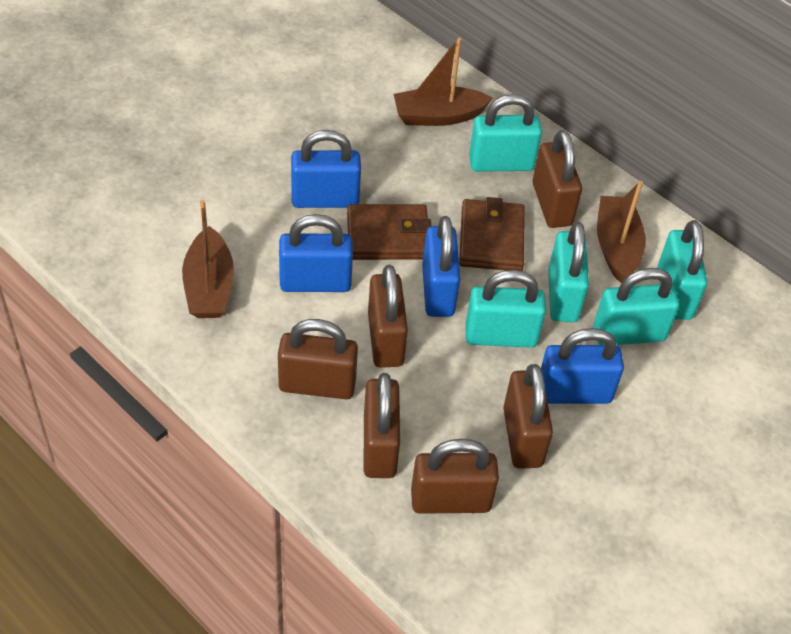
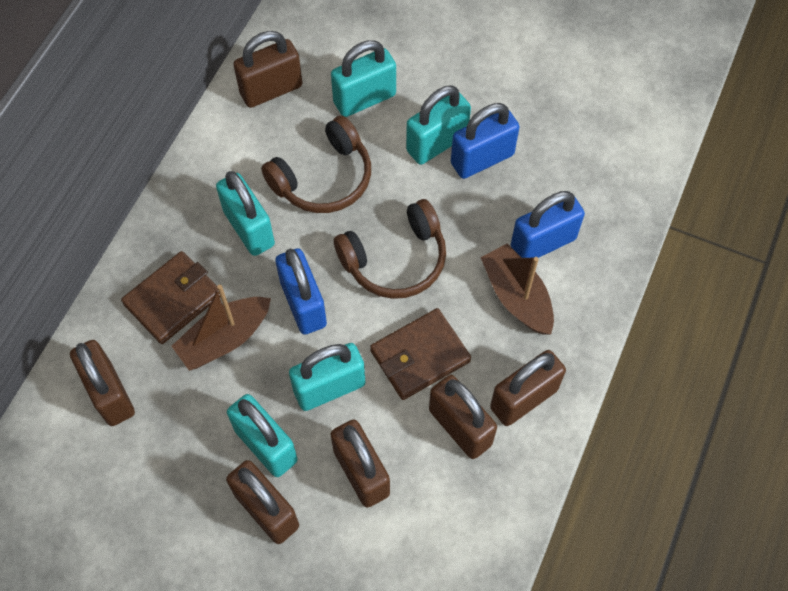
blue padlock: 4 -> 3
brown boat: 3 -> 2
brown headphones: 0 -> 2

